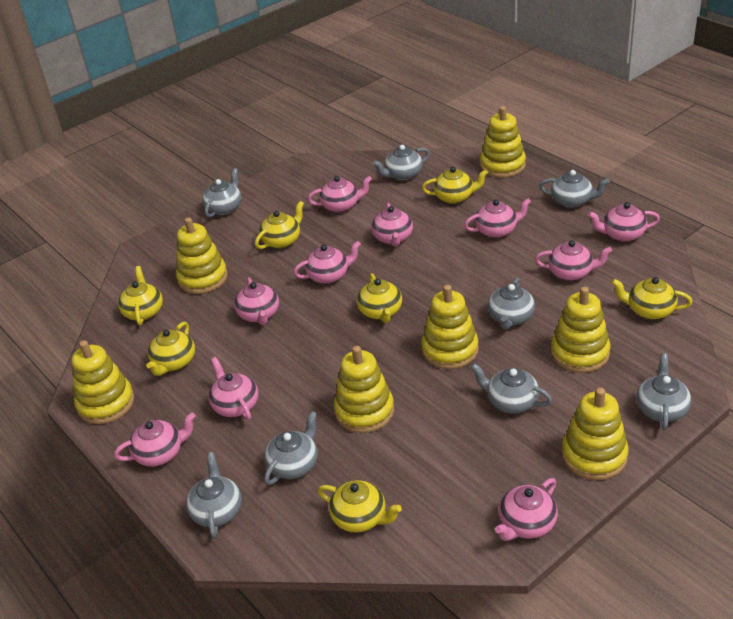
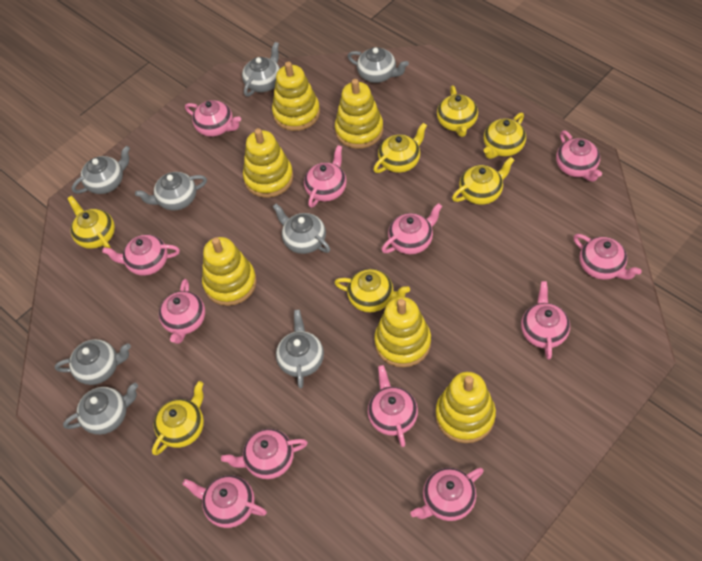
pink teapot: 10 -> 12
yellow stacking toy: 7 -> 6

